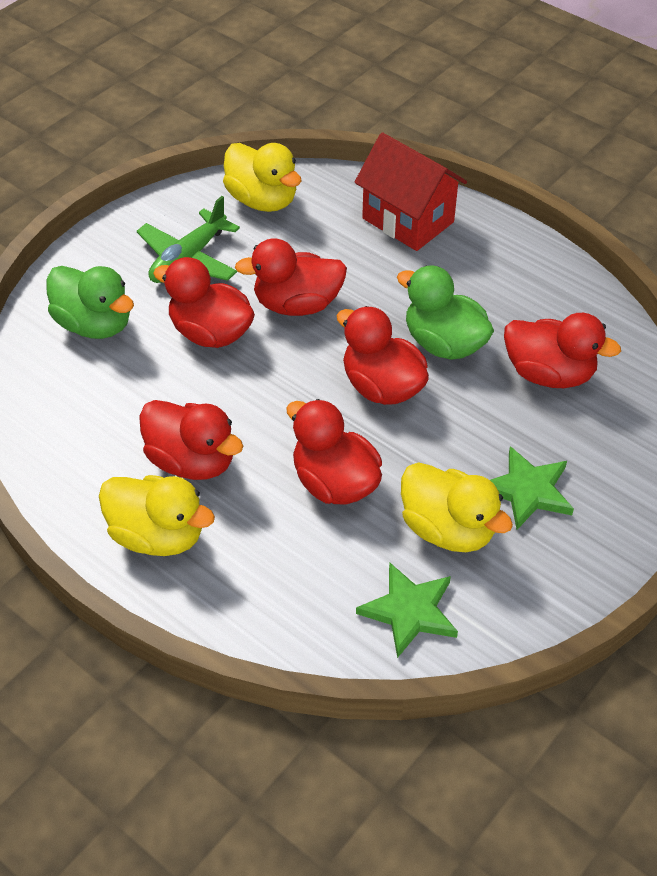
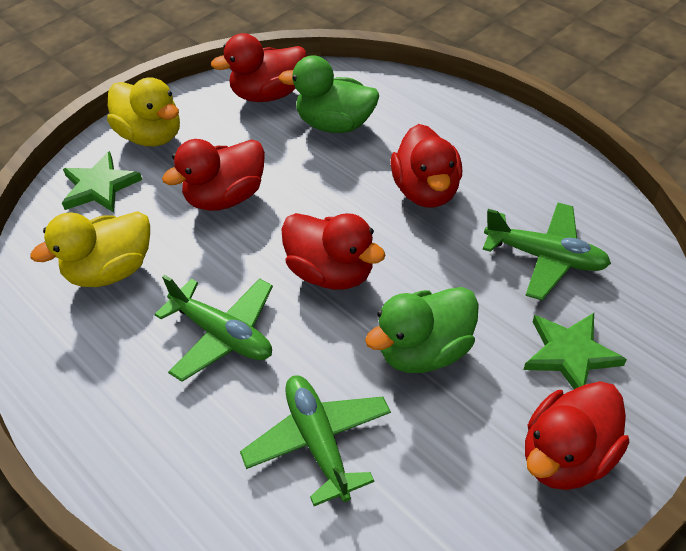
green plane: 1 -> 3
red duck: 6 -> 5
red house: 1 -> 0
yellow duck: 3 -> 2

